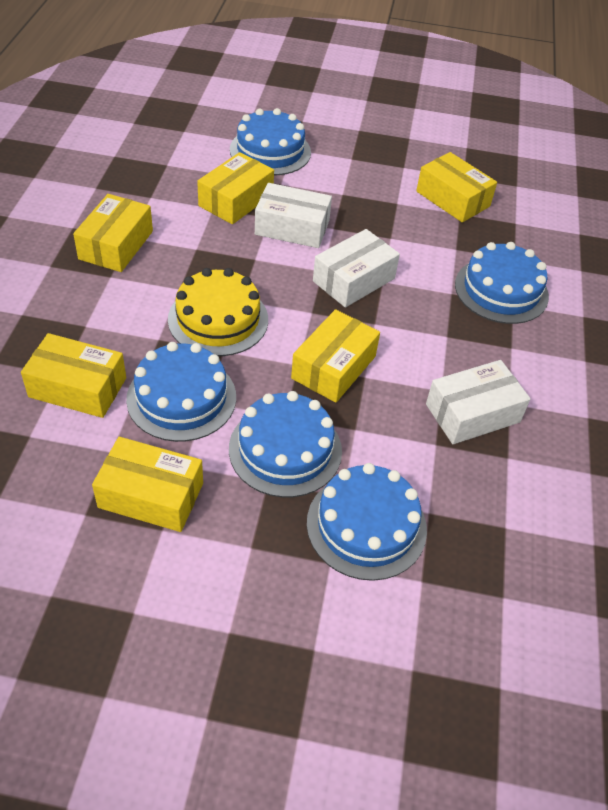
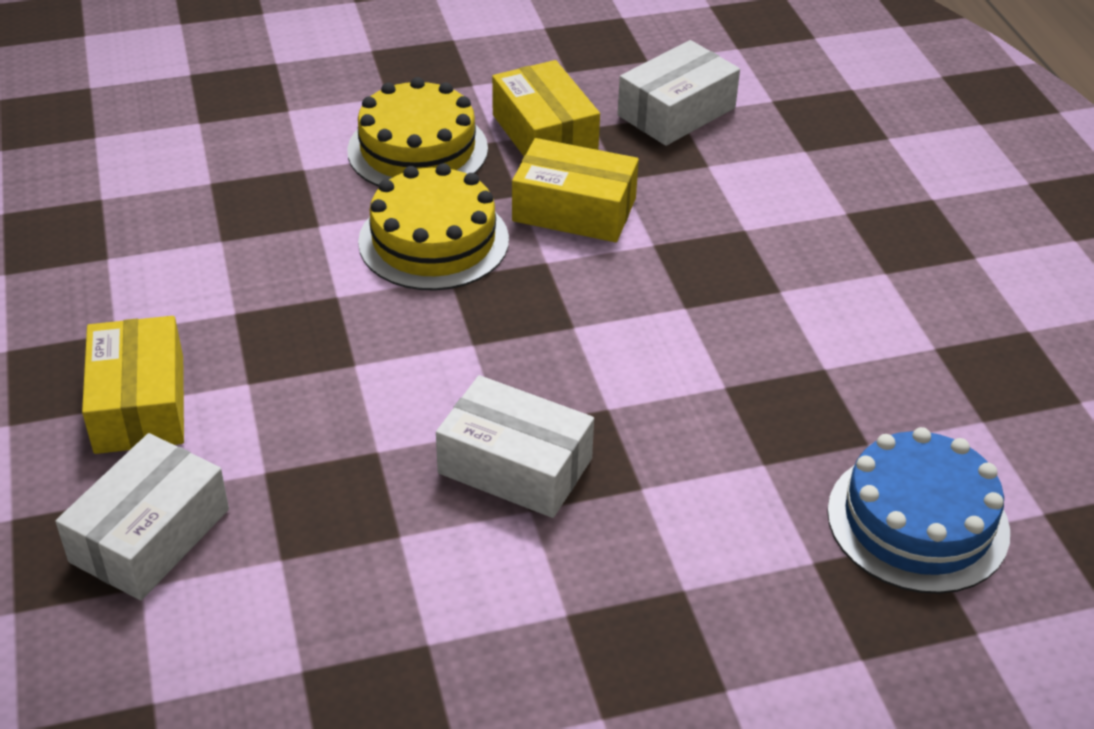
blue cake: 5 -> 1
yellow box: 6 -> 3
yellow cake: 1 -> 2

